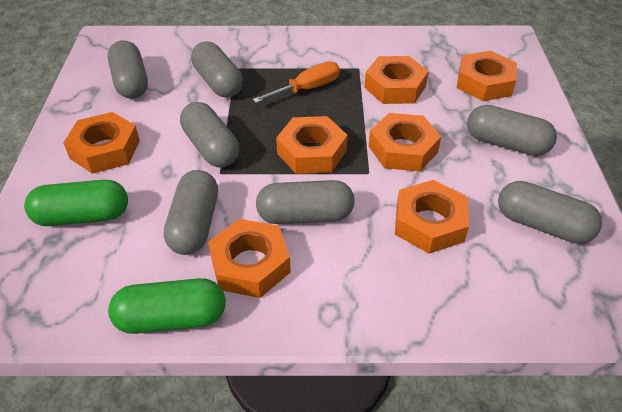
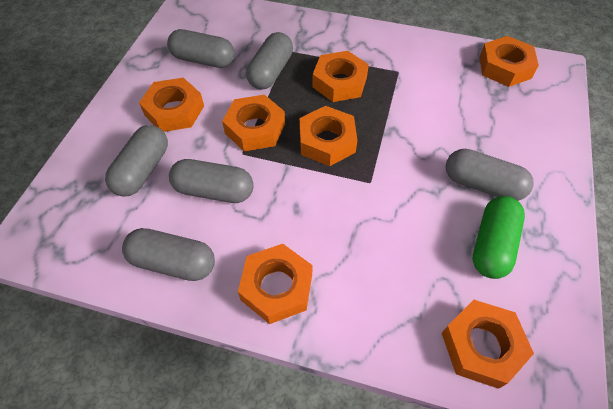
green capsule: 2 -> 1
grey capsule: 7 -> 6
orange screwdriver: 1 -> 0

